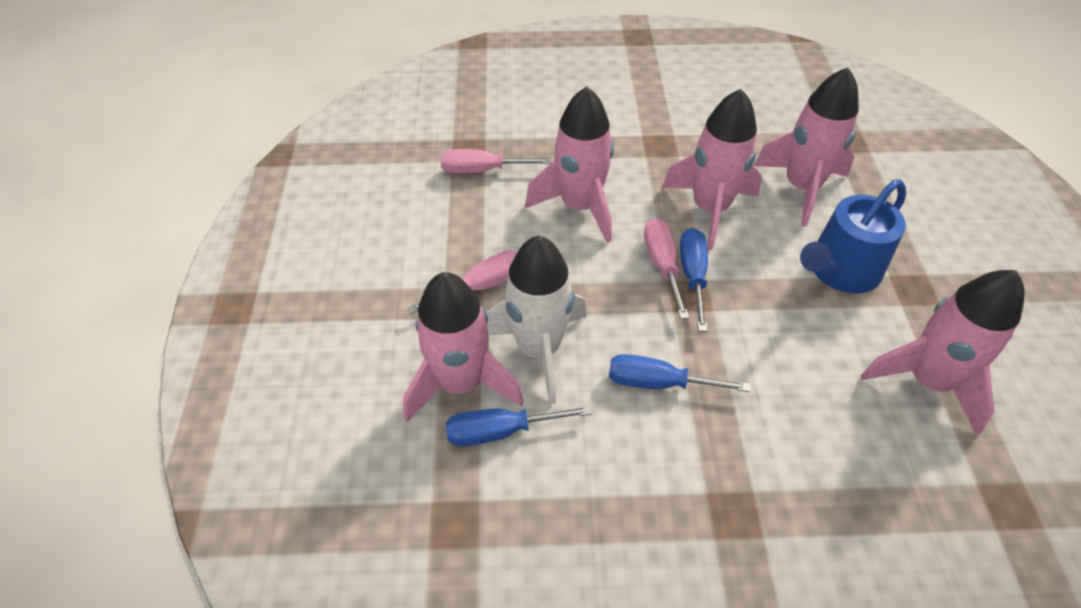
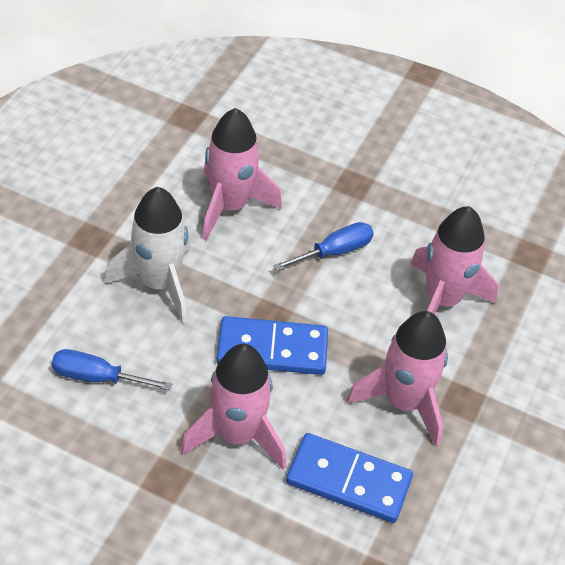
blue domino: 0 -> 2
blue screwdriver: 3 -> 2
blue watering can: 1 -> 0
pink rocket: 5 -> 4
pink screwdriver: 3 -> 0

